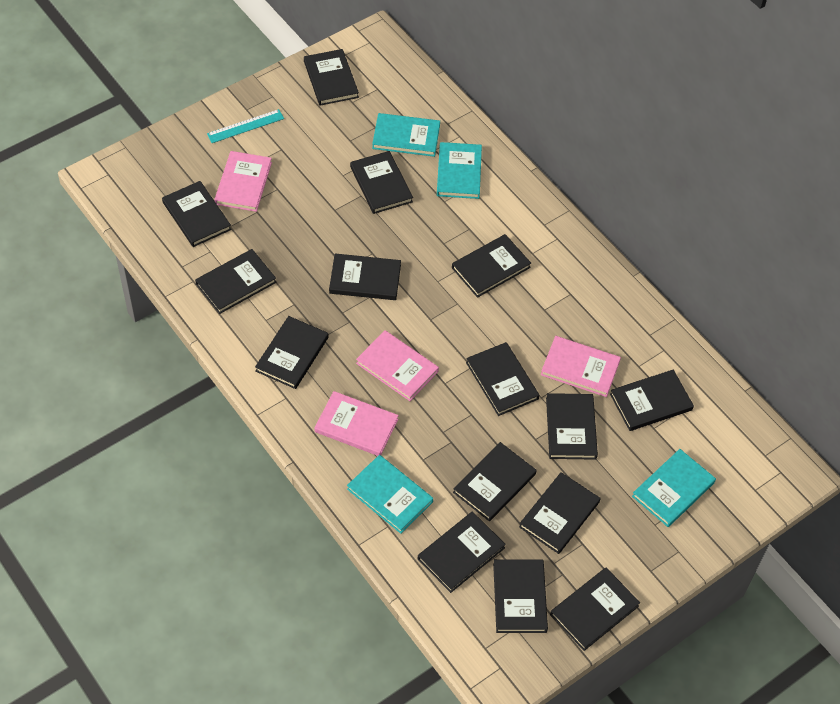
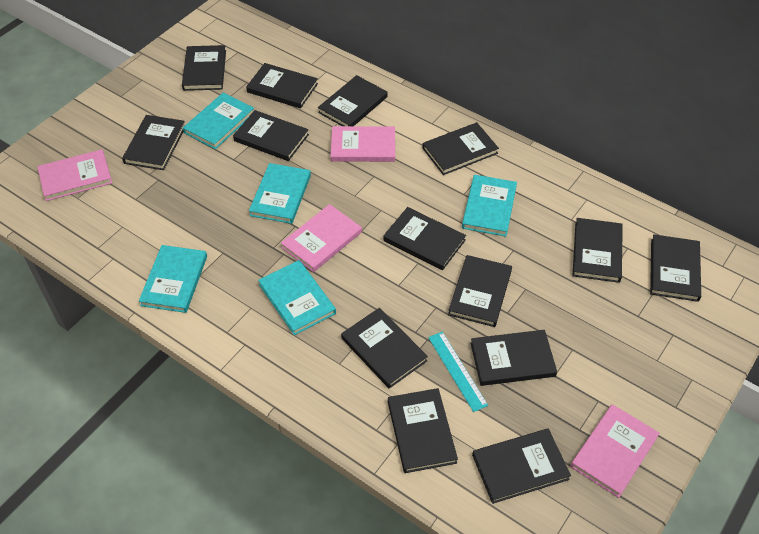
black book: 15 -> 14
turquoise book: 4 -> 5

